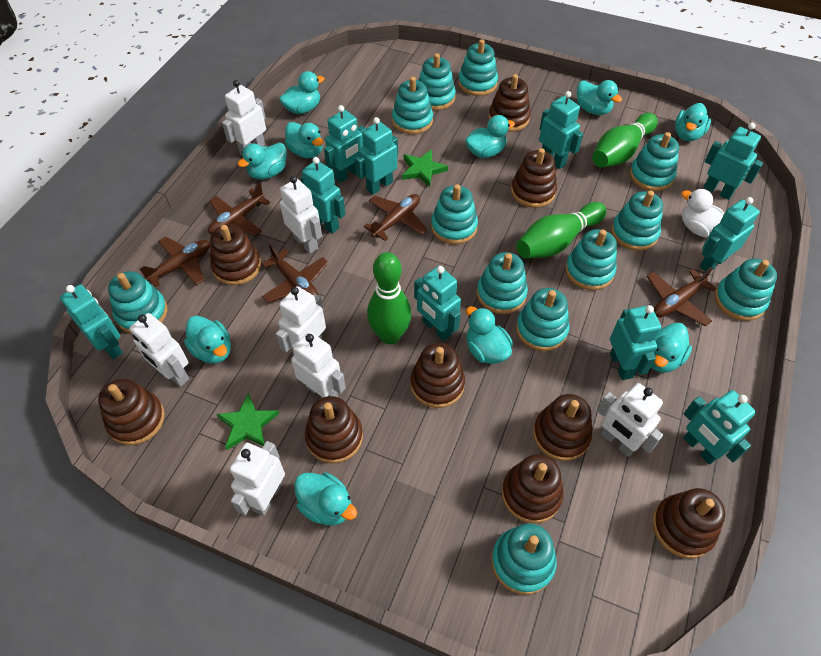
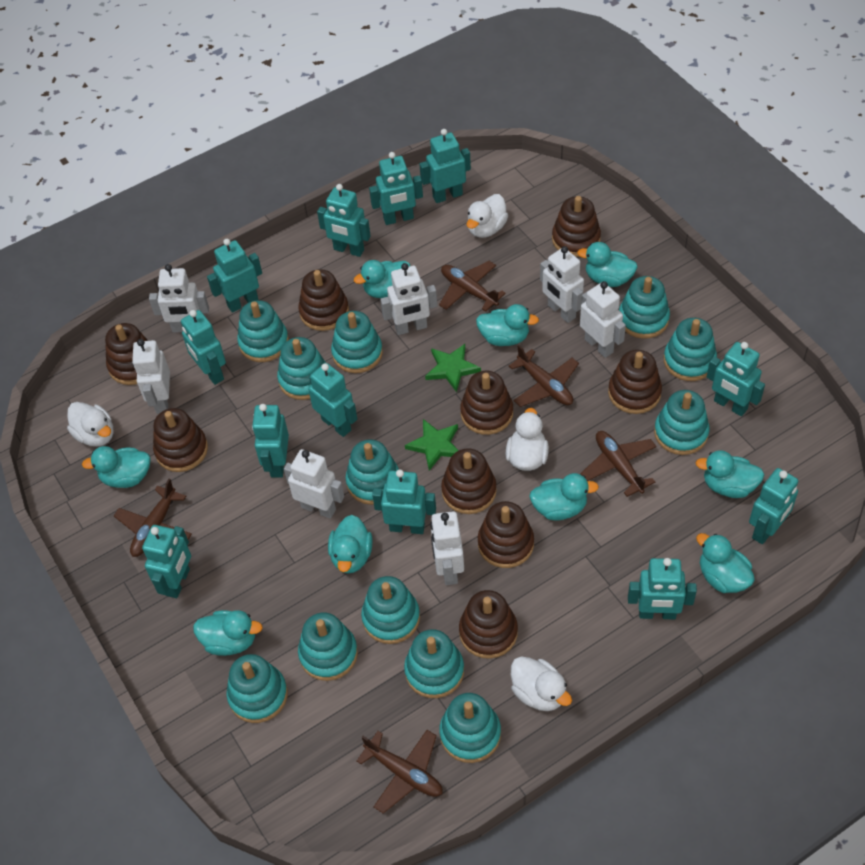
green bowling pin: 3 -> 0
turquoise duck: 10 -> 9
turquoise robot: 10 -> 12
white duck: 1 -> 4

